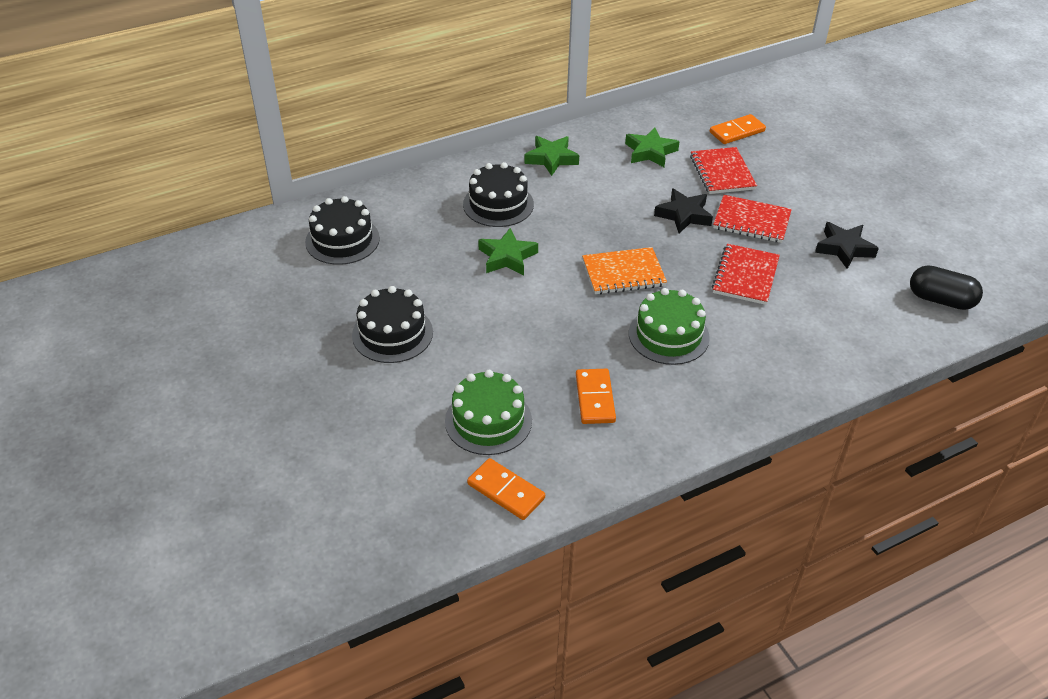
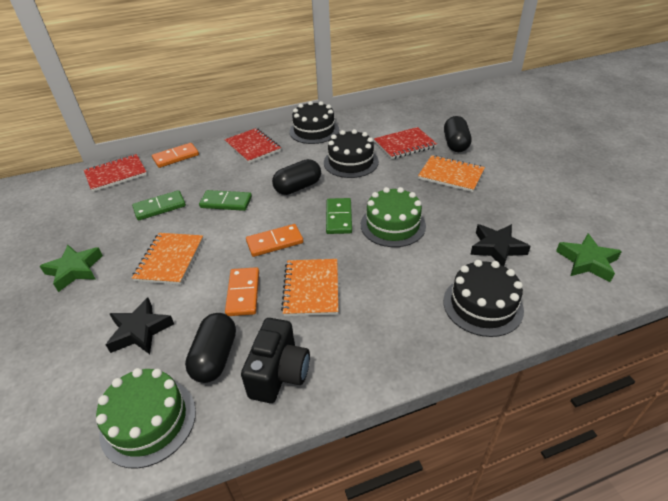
black camera: 0 -> 1
black capsule: 1 -> 3
green domino: 0 -> 3
green star: 3 -> 2
orange notebook: 1 -> 3

